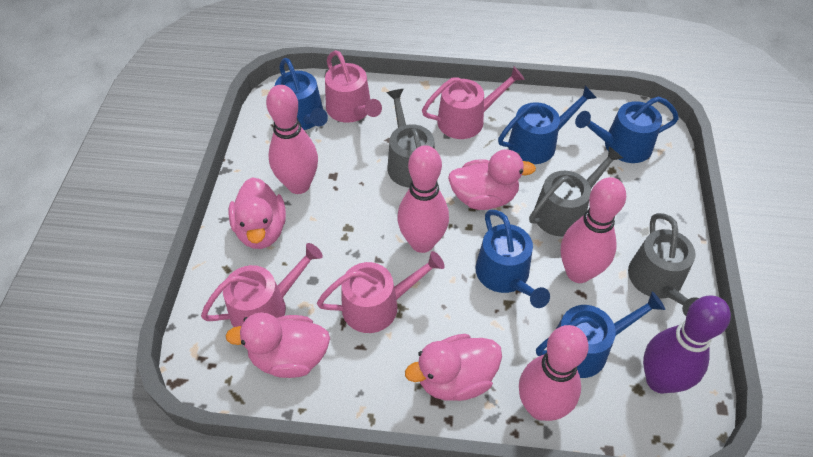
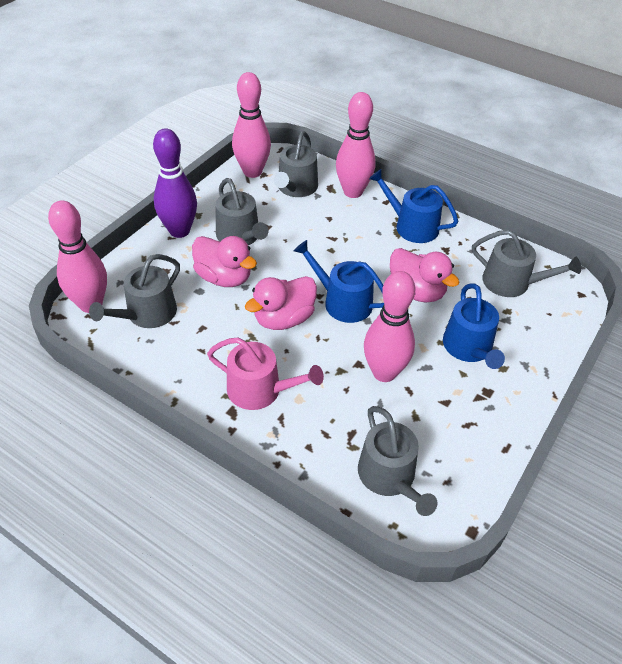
blue watering can: 5 -> 3
grey watering can: 3 -> 5
pink duck: 4 -> 3
pink watering can: 4 -> 1

